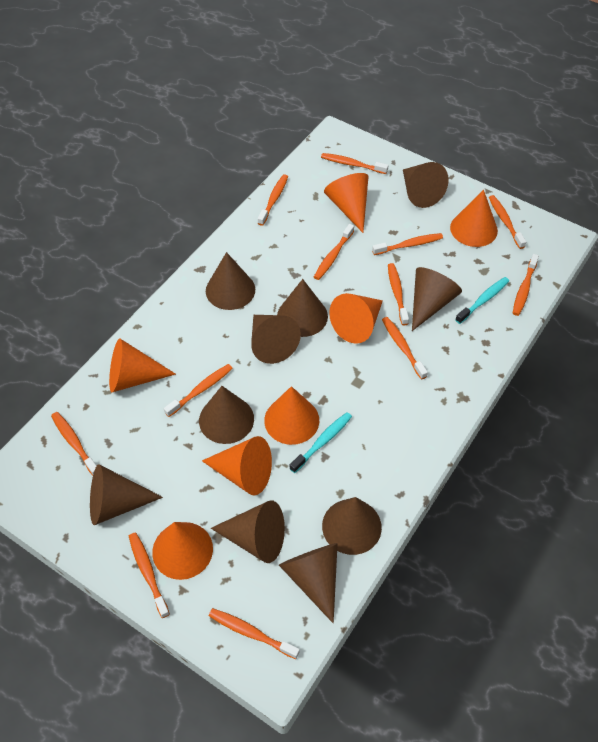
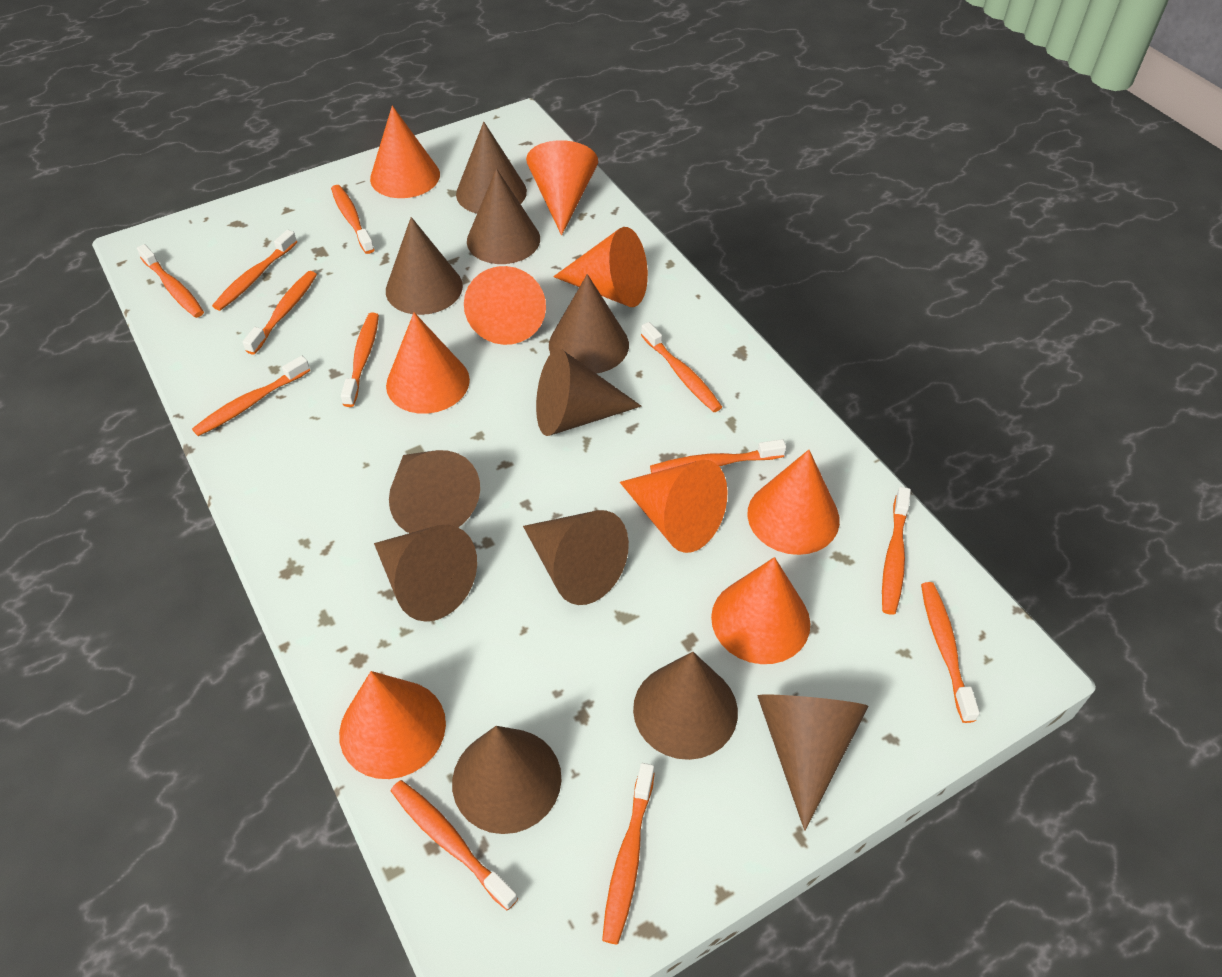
brown cone: 10 -> 11
orange cone: 7 -> 9
turquoise toothbrush: 2 -> 0

